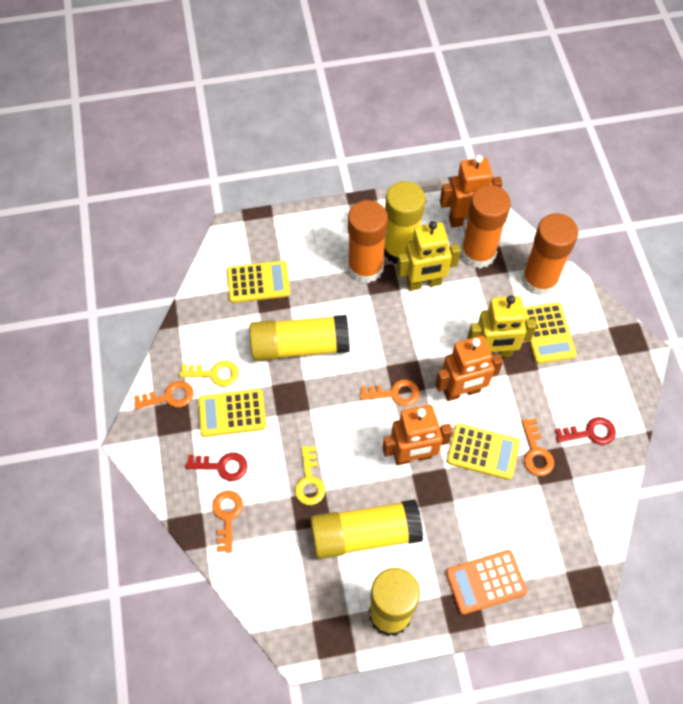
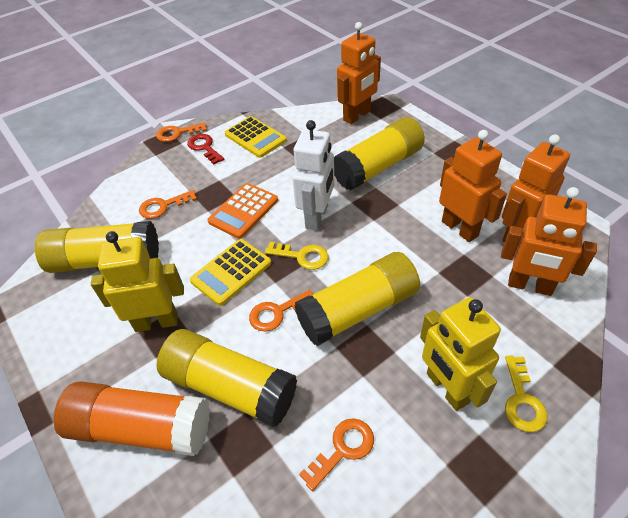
orange glue stick: 3 -> 1
orange robot: 3 -> 4
red key: 2 -> 1
white robot: 0 -> 1
yellow calculator: 4 -> 2

